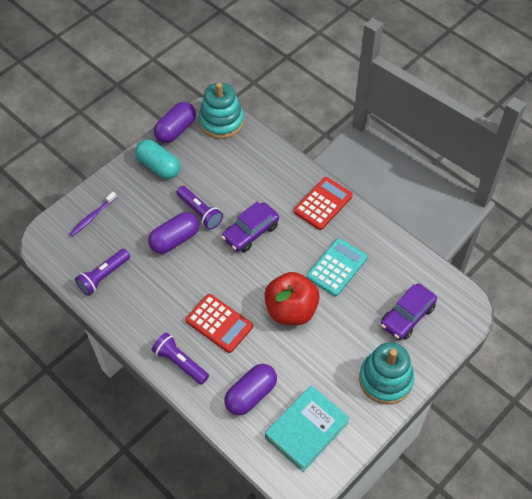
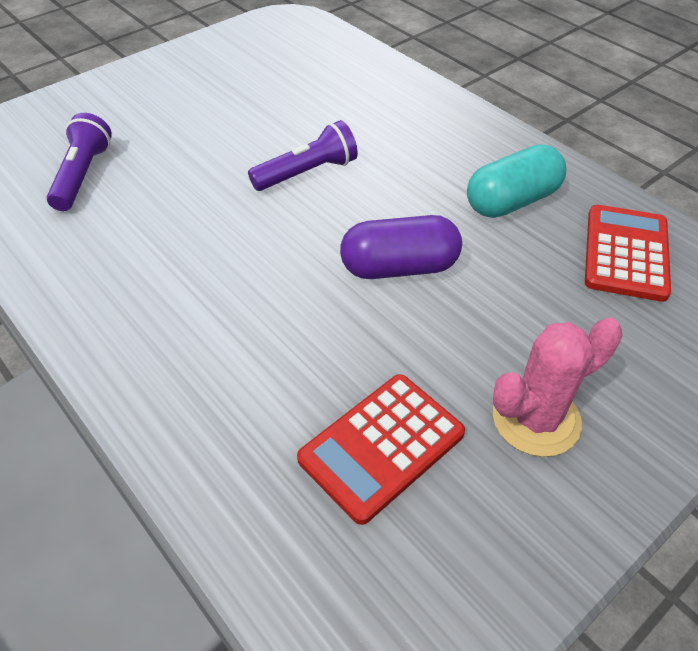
pink cactus: 0 -> 1
purple capsule: 3 -> 1
purple car: 2 -> 0
purple flashlight: 3 -> 2
purple toothbrush: 1 -> 0
red apple: 1 -> 0
turquoise book: 1 -> 0
turquoise calculator: 1 -> 0
turquoise stacking toy: 2 -> 0

